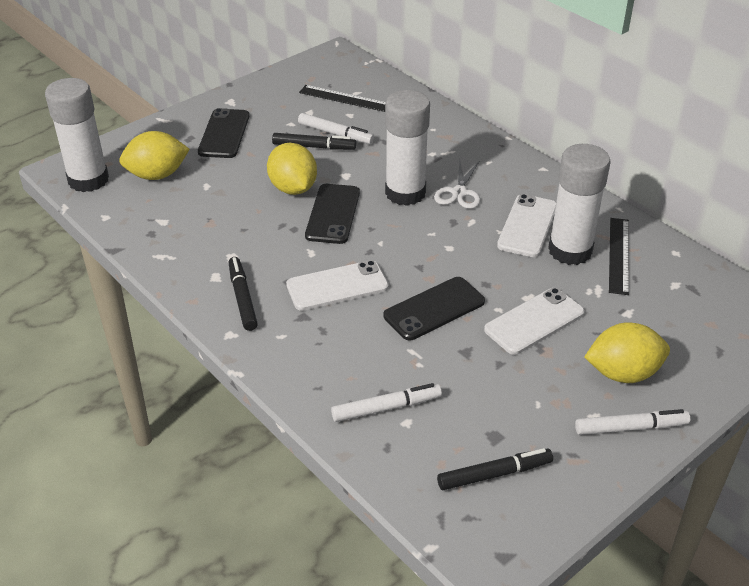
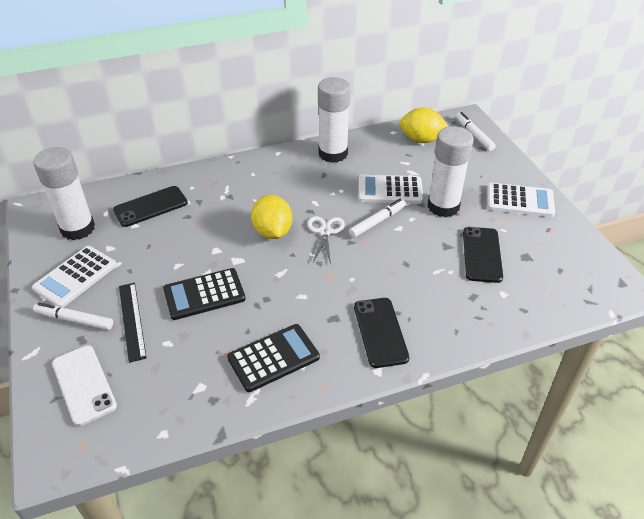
black calculator: 0 -> 2
black marker: 3 -> 0
black ruler: 2 -> 1
white calculator: 0 -> 3
white phone: 3 -> 1
yellow lemon: 3 -> 2

